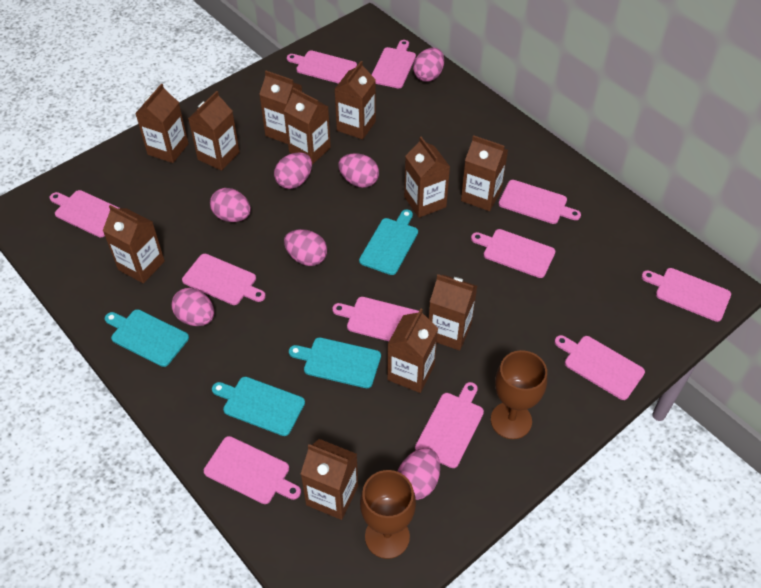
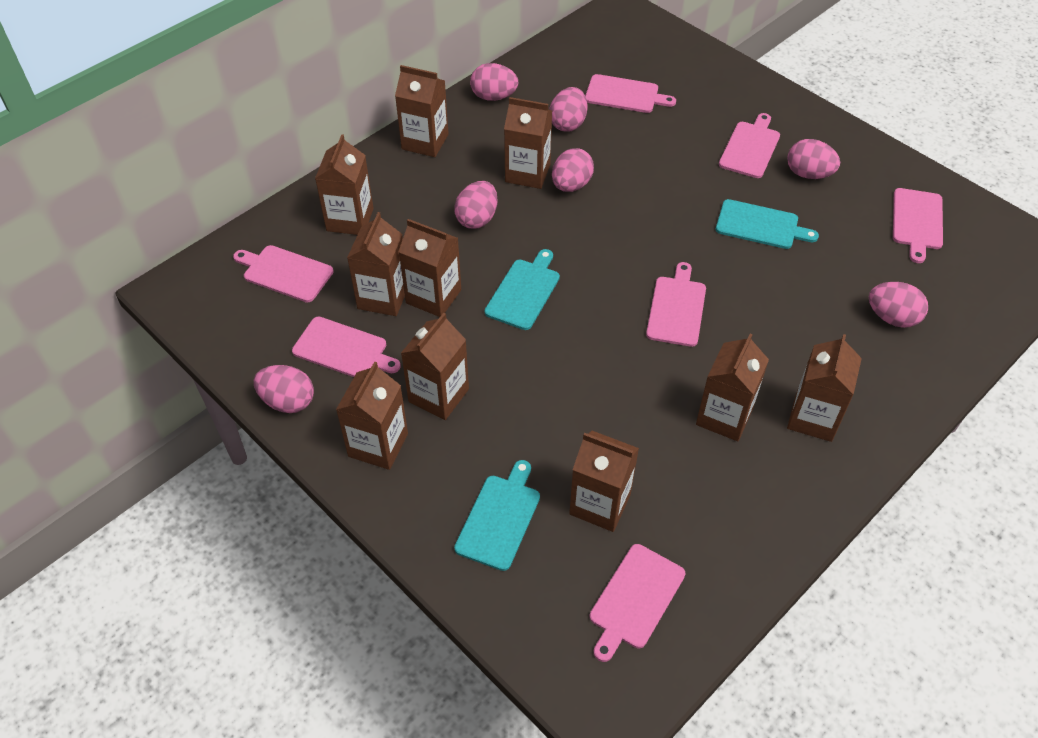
brown carton: 11 -> 10
brown goblet: 2 -> 0
pink cutting board: 11 -> 7
turquoise cutting board: 4 -> 3

